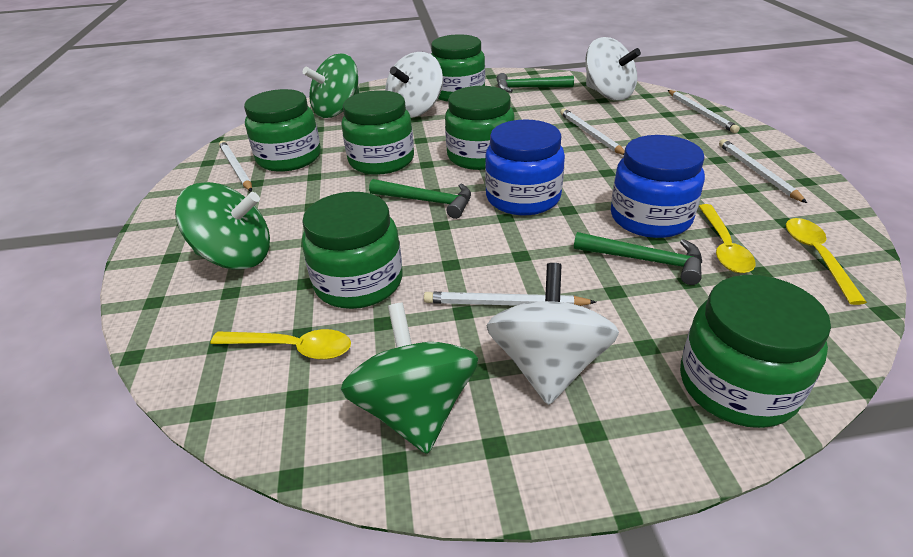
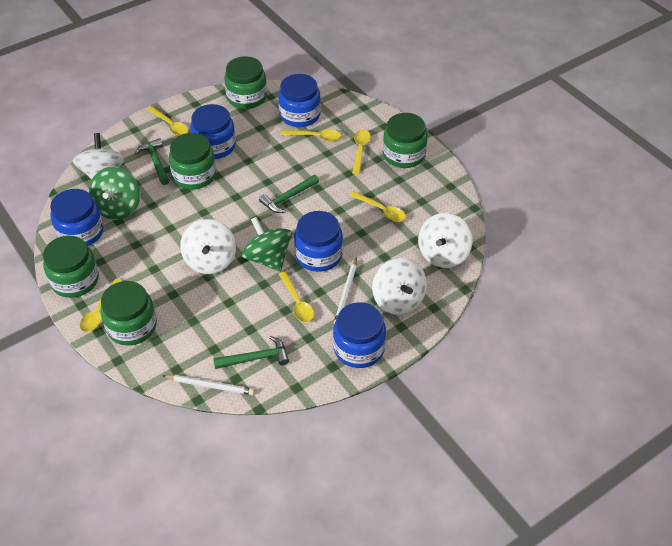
blue jar: 2 -> 5
green jar: 6 -> 5
green spinning top: 3 -> 2
white pencil: 5 -> 2
white spinning top: 3 -> 4
yellow spoon: 3 -> 6

